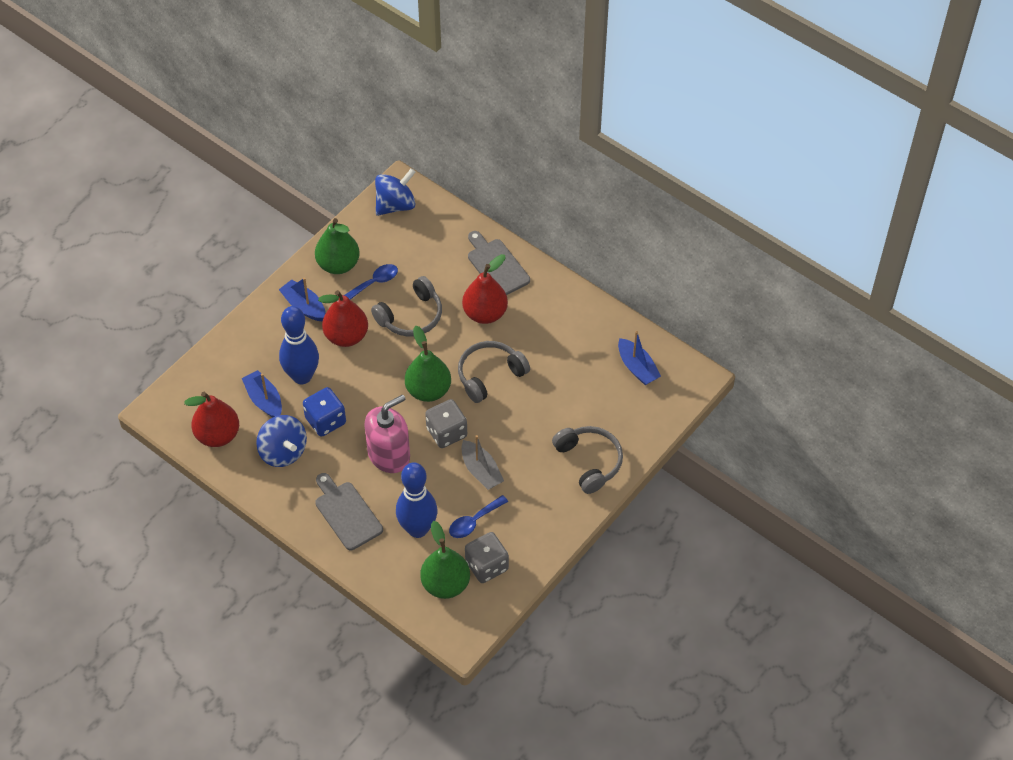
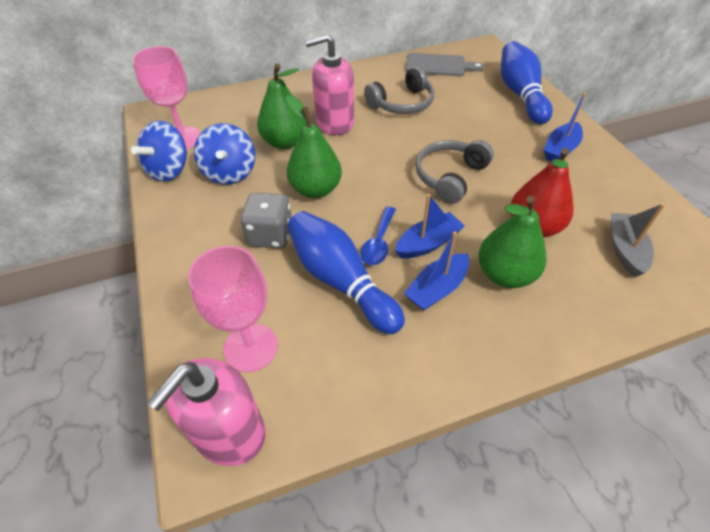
blue dice: 1 -> 0
blue spoon: 2 -> 1
grey cutting board: 2 -> 1
grey dice: 2 -> 1
grey headphones: 3 -> 2
pink goblet: 0 -> 2
pink soap dispenser: 1 -> 2
red pear: 3 -> 1

